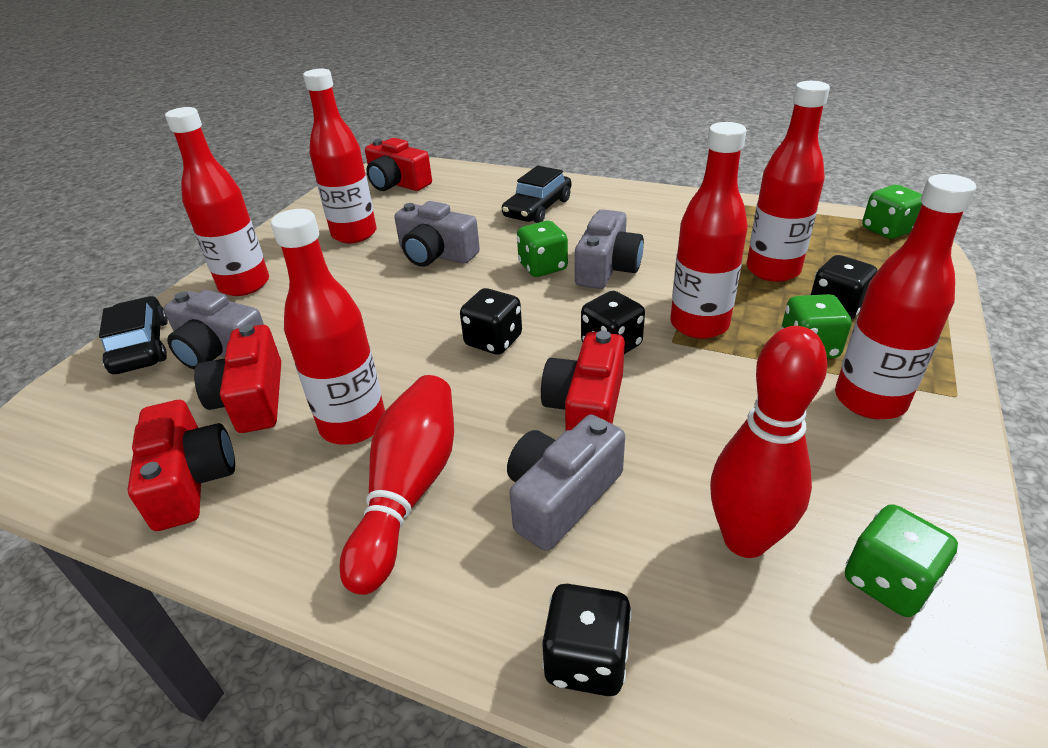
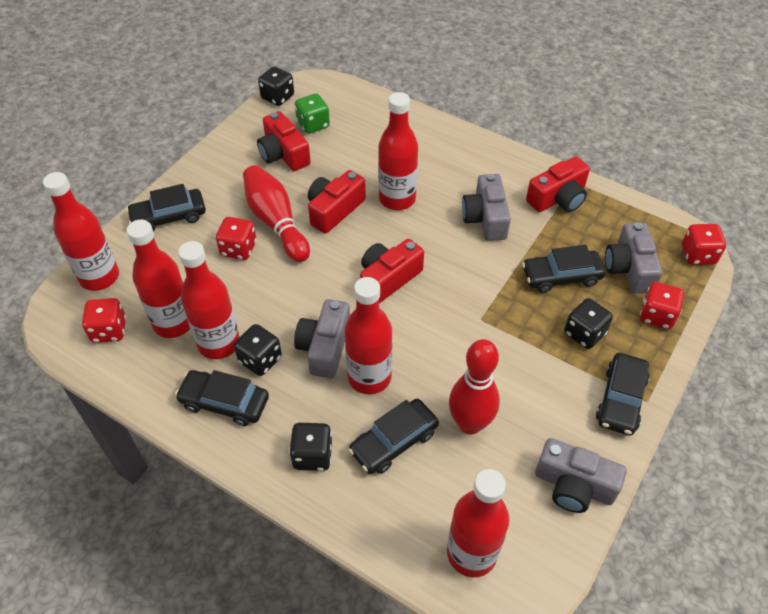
black car: 2 -> 5
green dice: 4 -> 1
red dice: 0 -> 4

